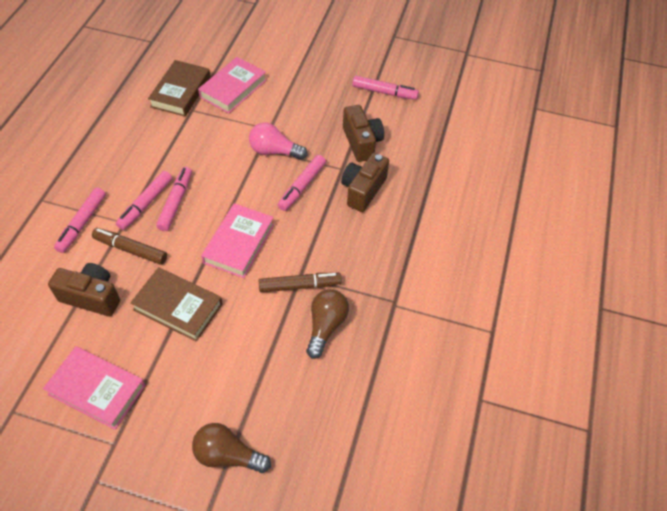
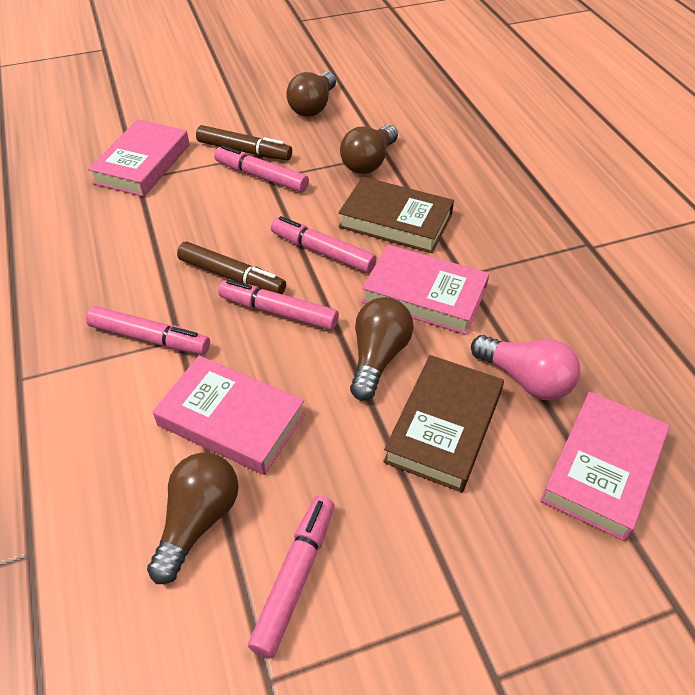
brown camera: 3 -> 0
brown light bulb: 2 -> 4
pink book: 3 -> 4

